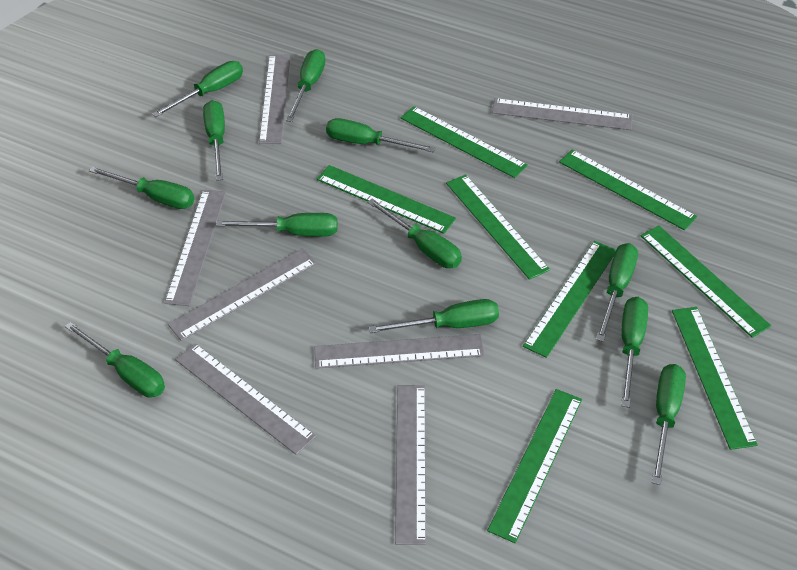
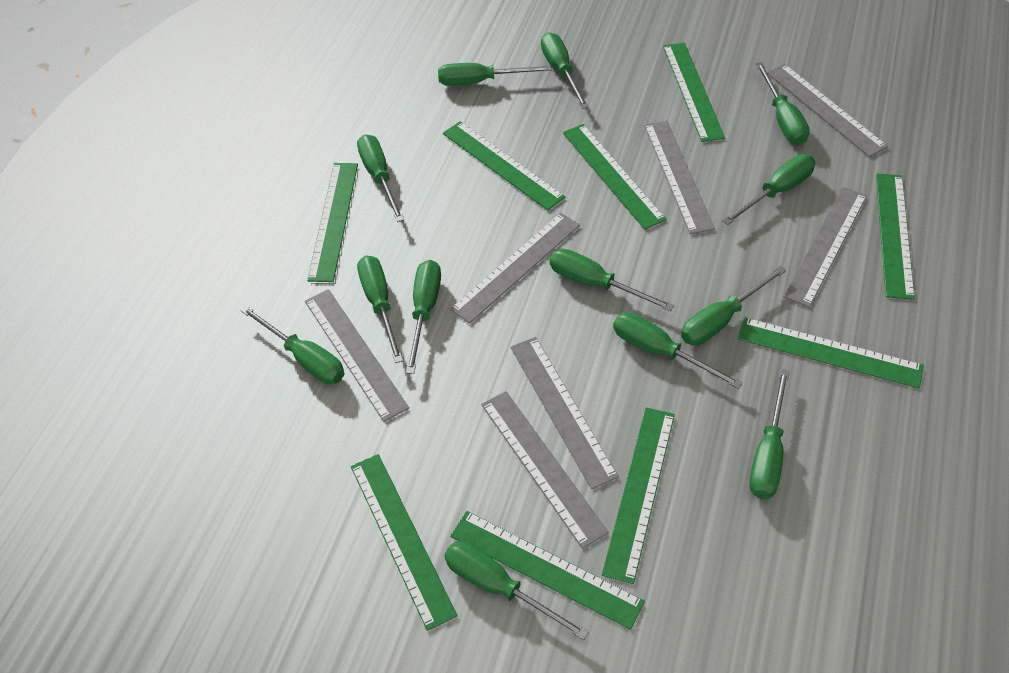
green ruler: 8 -> 9
green screwdriver: 12 -> 13

